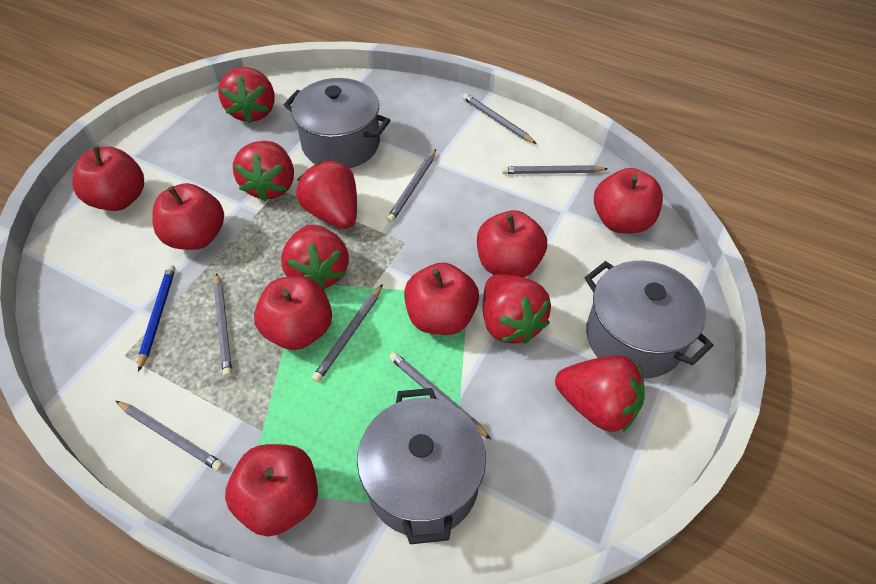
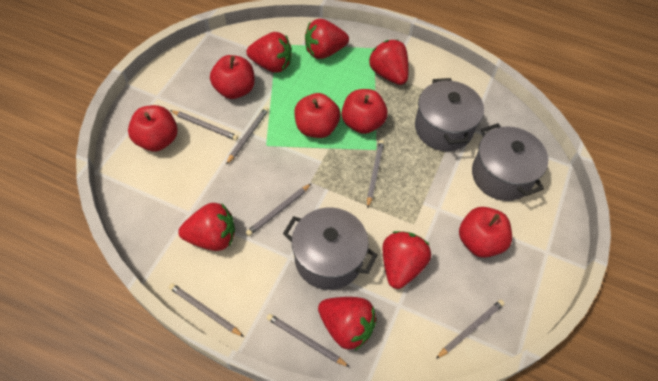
blue pencil: 1 -> 0
red apple: 7 -> 5

